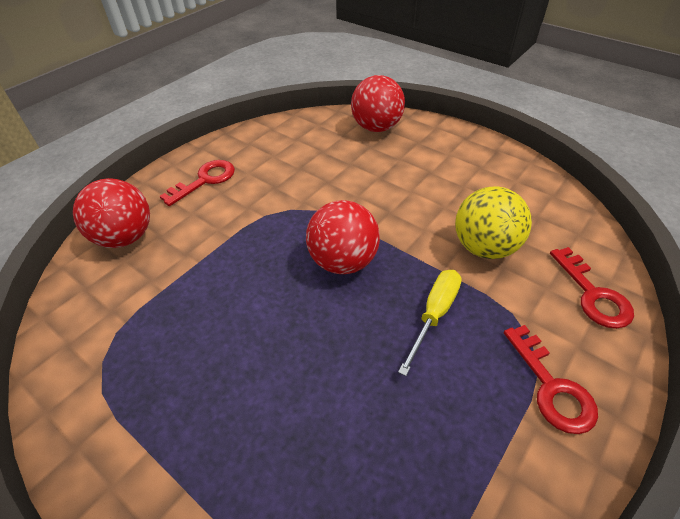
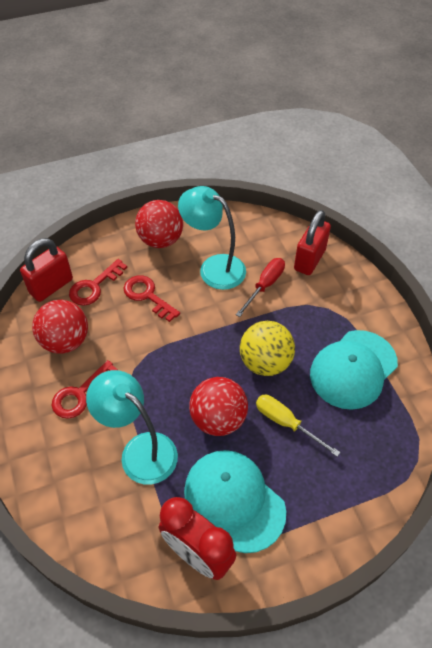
red clock: 0 -> 1
red padlock: 0 -> 2
red screwdriver: 0 -> 1
turquoise cap: 0 -> 2
turquoise lamp: 0 -> 2

